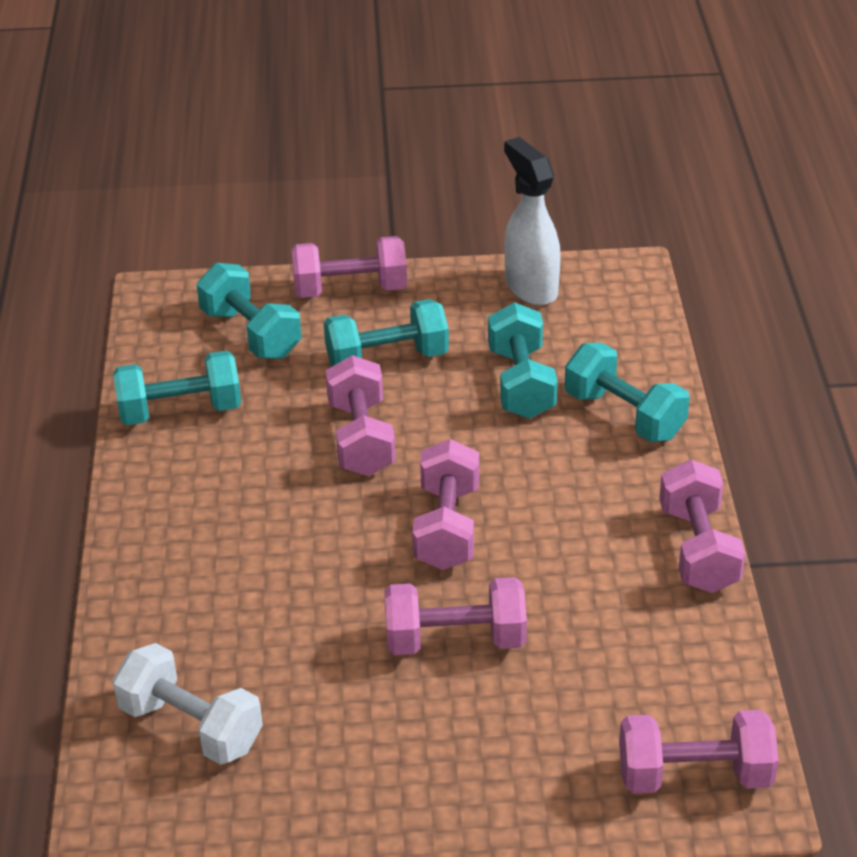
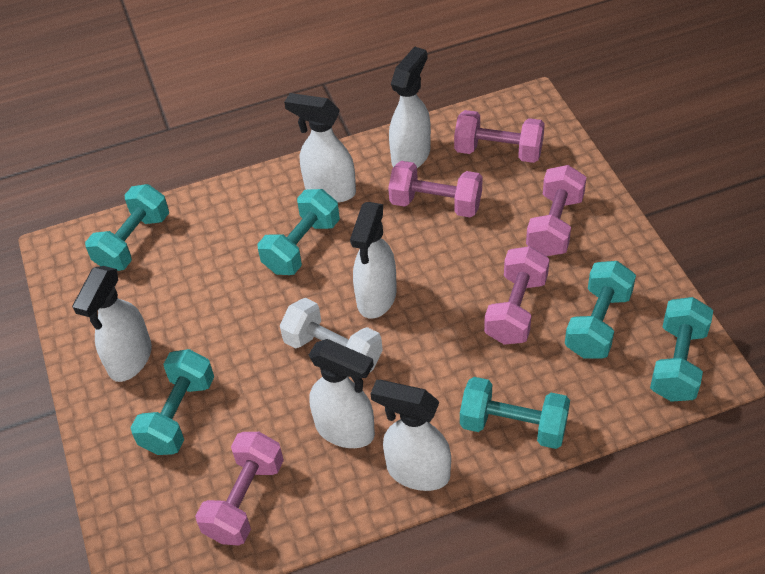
pink dumbbell: 6 -> 5
turquoise dumbbell: 5 -> 6
white spray bottle: 1 -> 6

